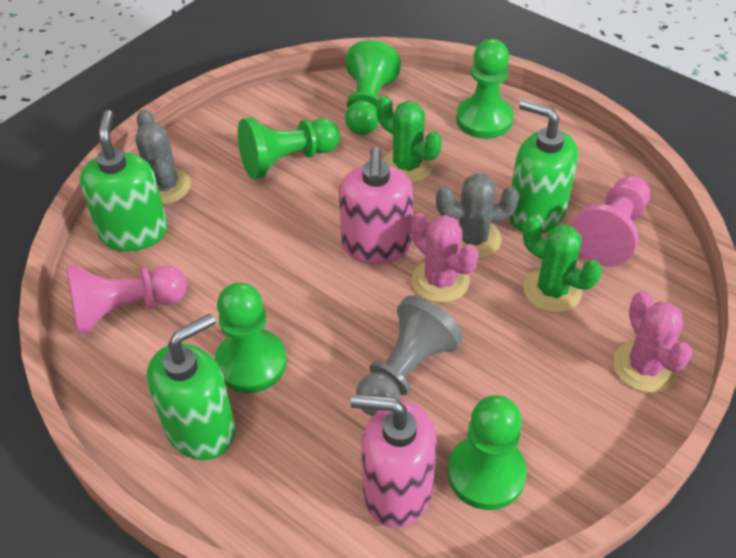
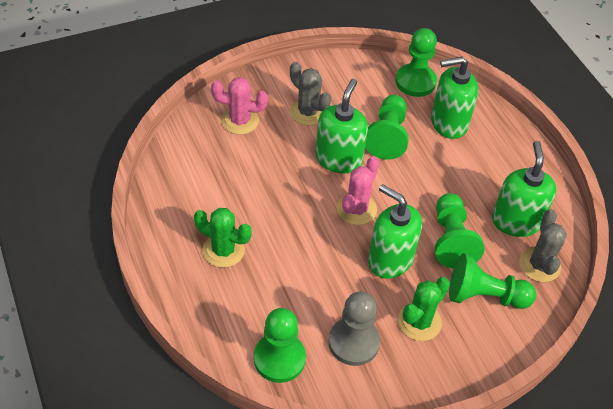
green soap dispenser: 3 -> 4
pink pawn: 2 -> 0
pink soap dispenser: 2 -> 0

